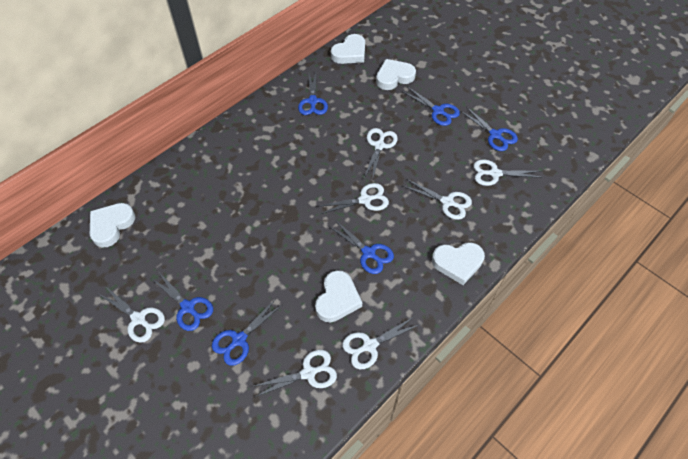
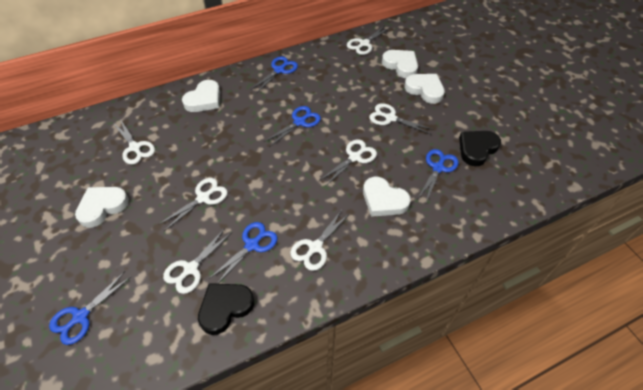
black heart: 0 -> 2
blue scissors: 6 -> 5

